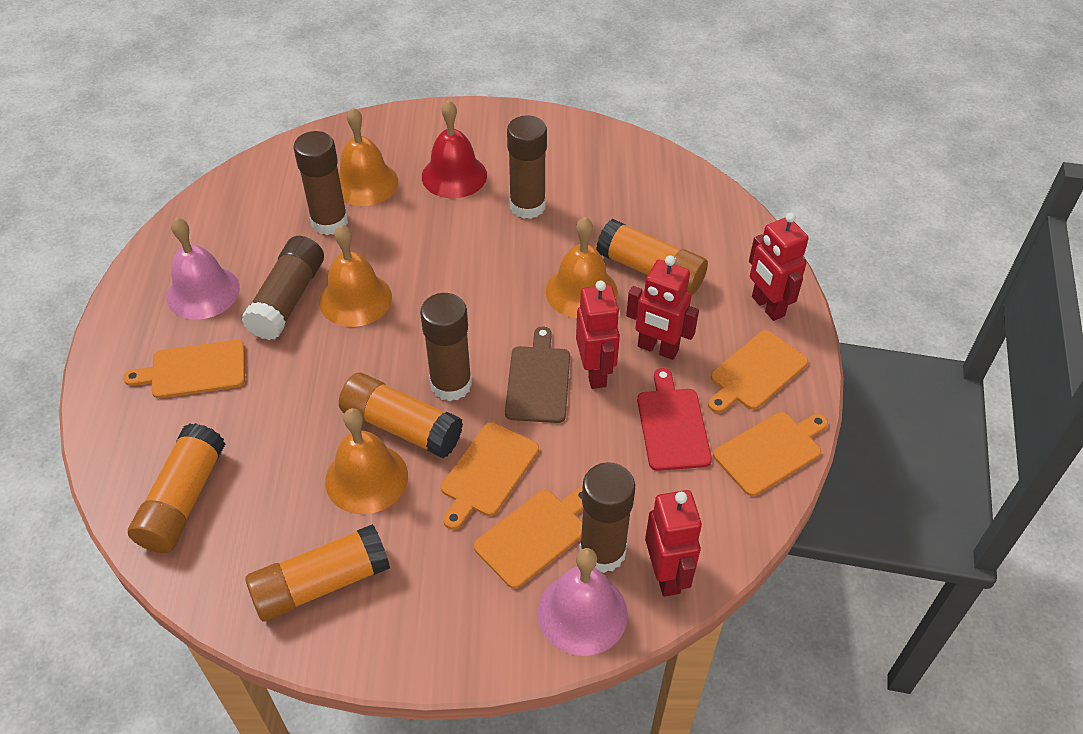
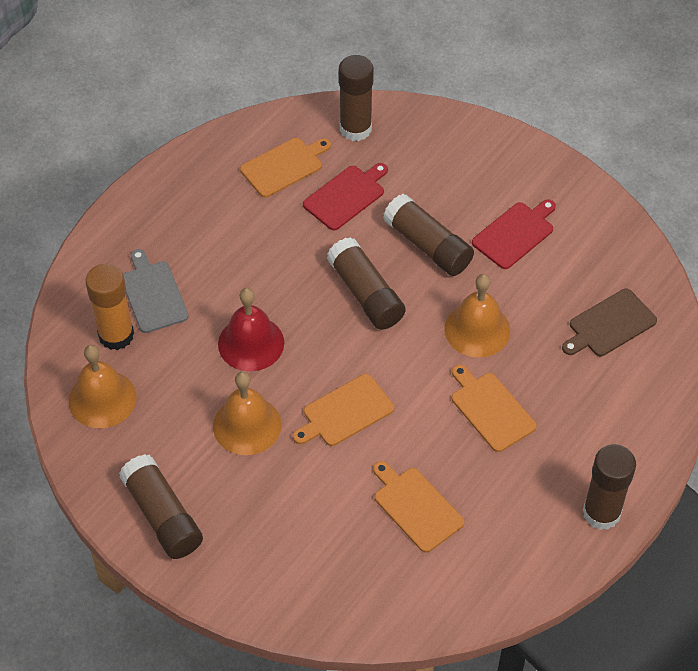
grey cutting board: 0 -> 1
orange bell: 4 -> 3
orange cutting board: 5 -> 4
orange glue stick: 4 -> 1
pink bell: 2 -> 0
red cutting board: 1 -> 2
red robot: 4 -> 0

